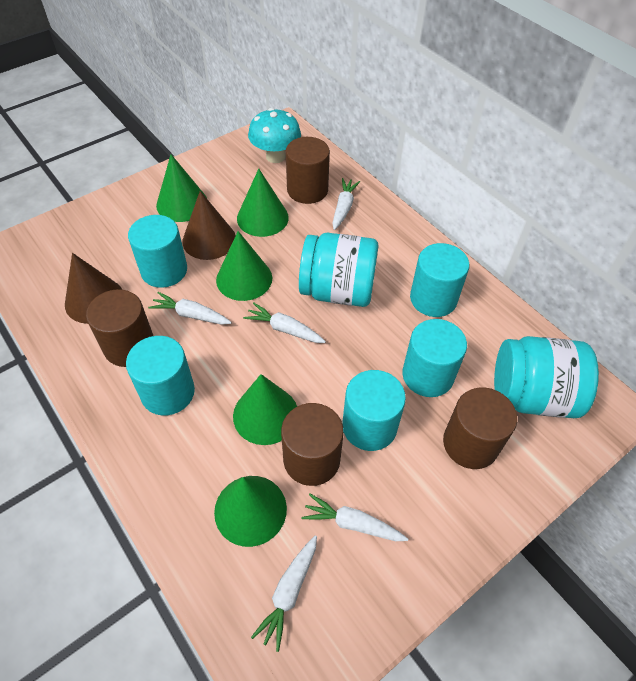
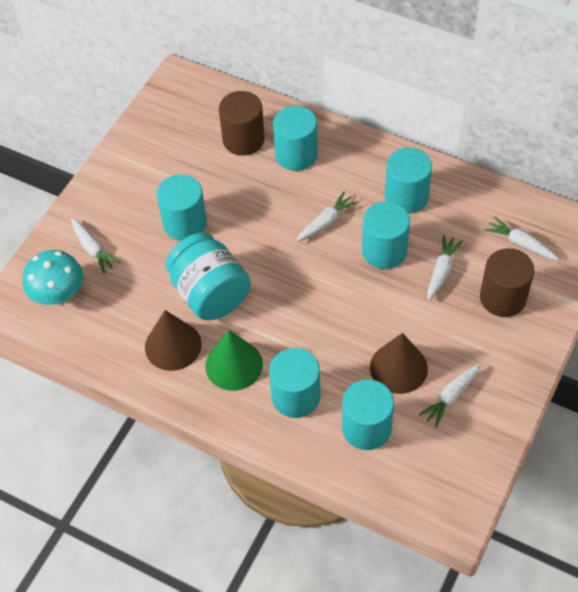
brown cylinder: 4 -> 2
green cone: 5 -> 1
turquoise cylinder: 5 -> 6
turquoise jar: 2 -> 1

